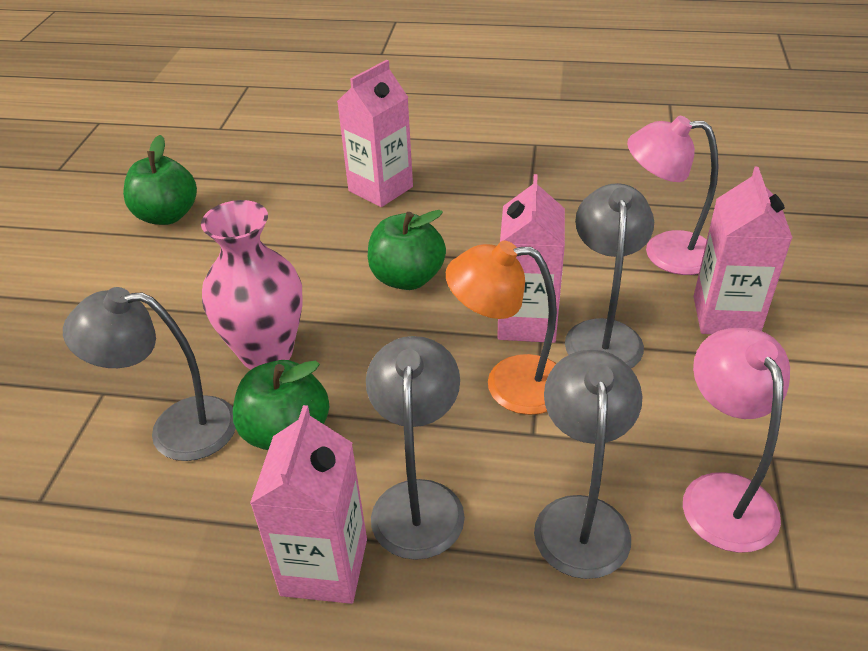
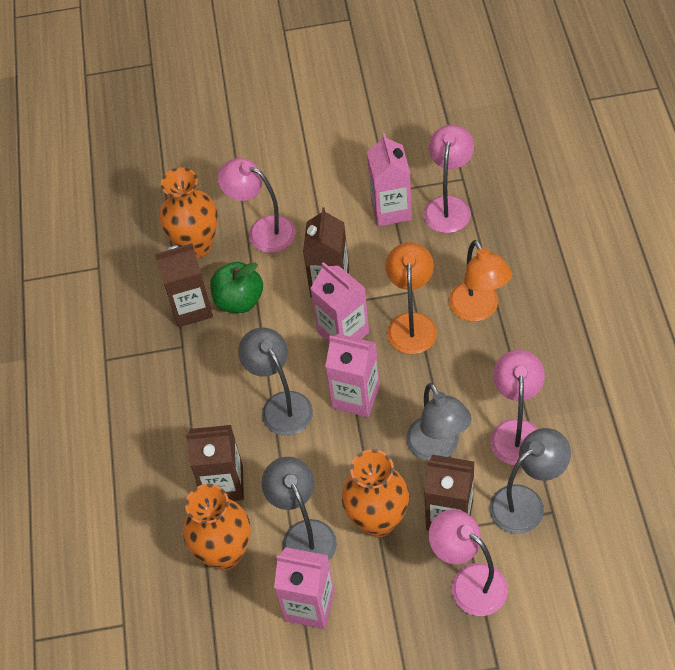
brown carton: 0 -> 4
green apple: 3 -> 1
orange lamp: 1 -> 2
orange vase: 0 -> 3
pink lamp: 2 -> 4
pink vase: 1 -> 0

